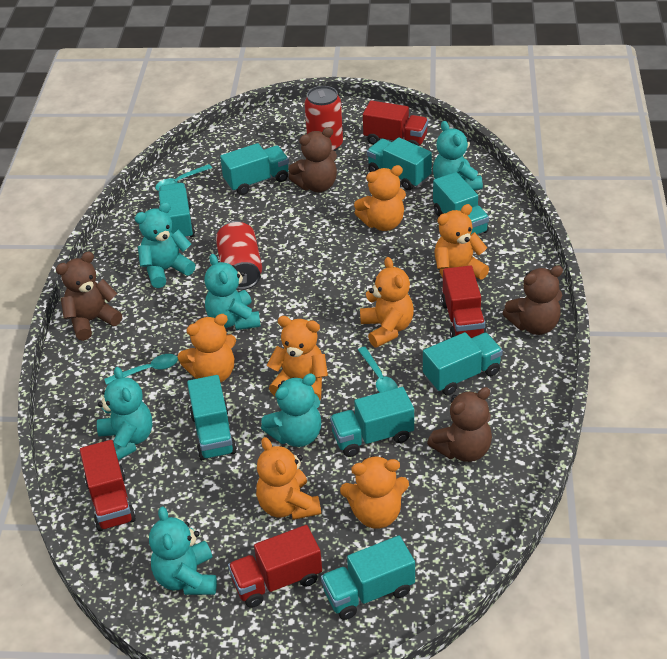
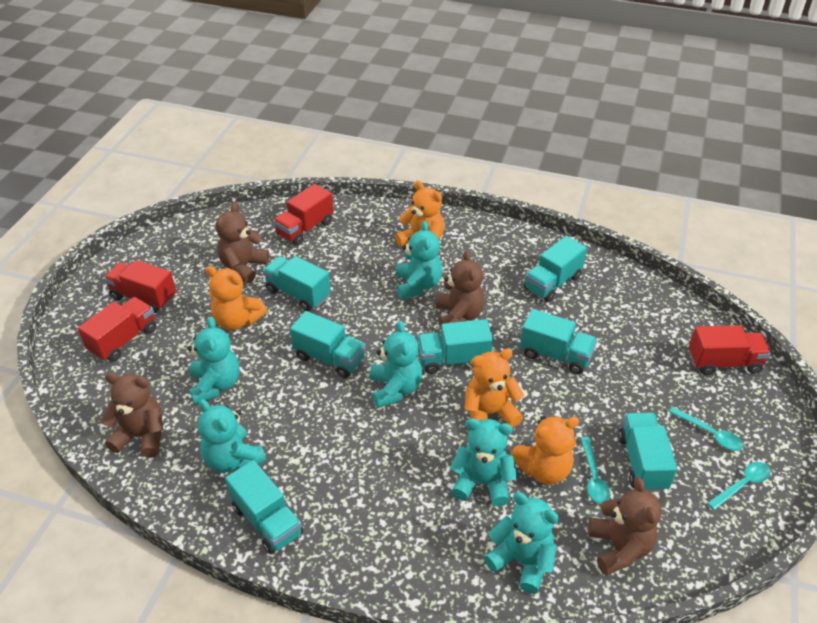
orange teddy bear: 7 -> 4
red can: 2 -> 0
turquoise truck: 8 -> 7

